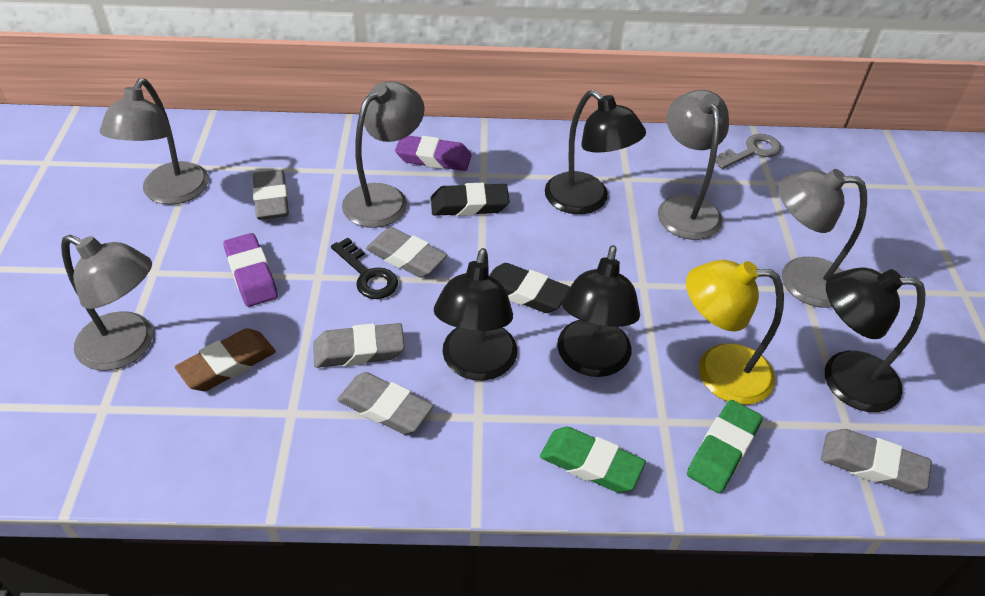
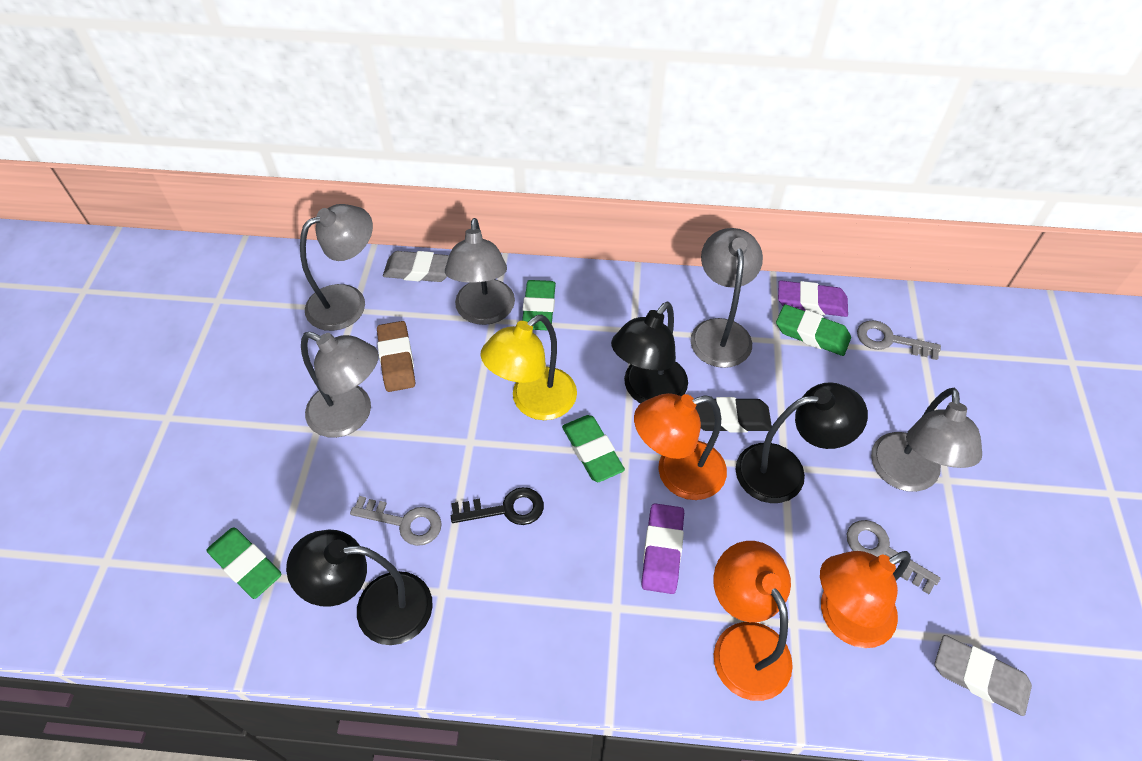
black eraser: 2 -> 1
black lamp: 4 -> 3
green eraser: 2 -> 4
grey eraser: 5 -> 2
grey key: 1 -> 3
orange lamp: 0 -> 3

